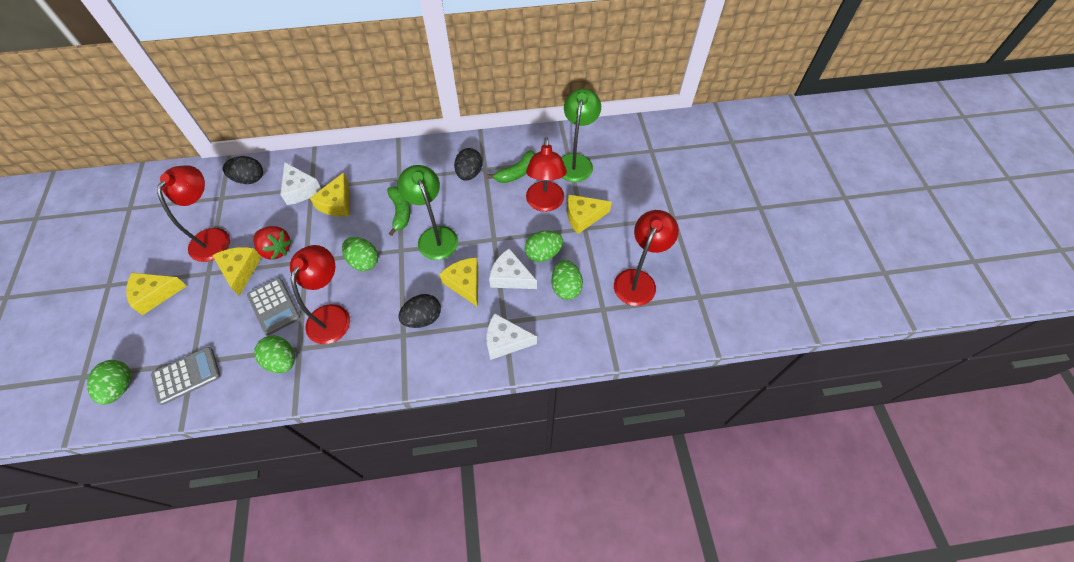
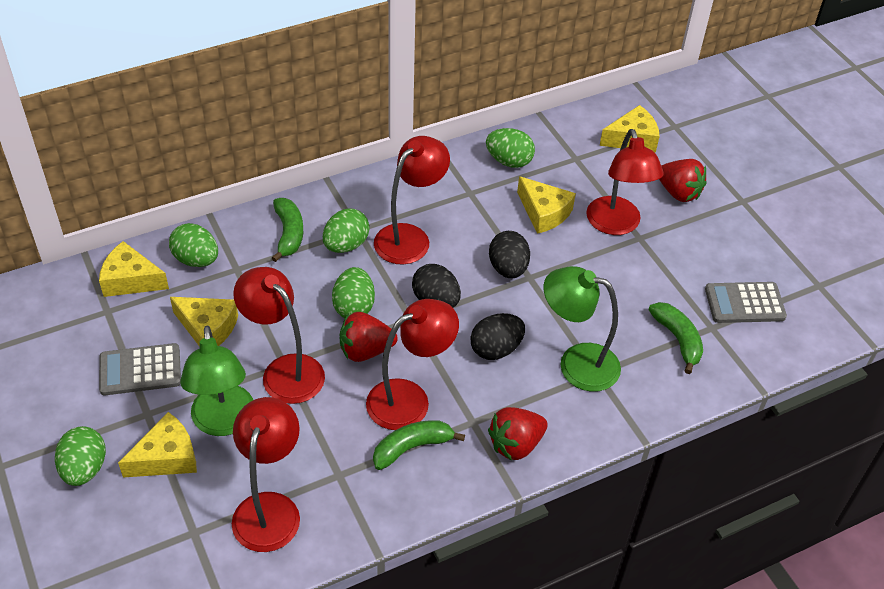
green banana: 2 -> 3
red lamp: 4 -> 5
red strawberry: 1 -> 3
white cheese: 3 -> 0

